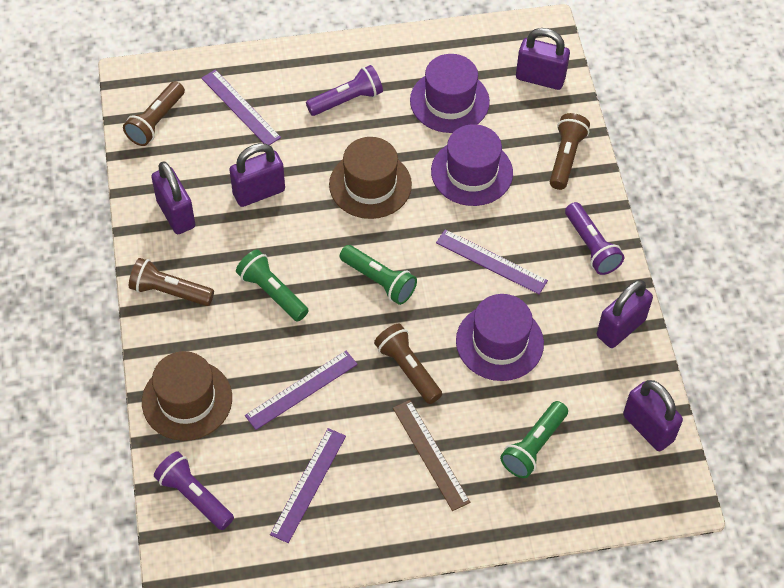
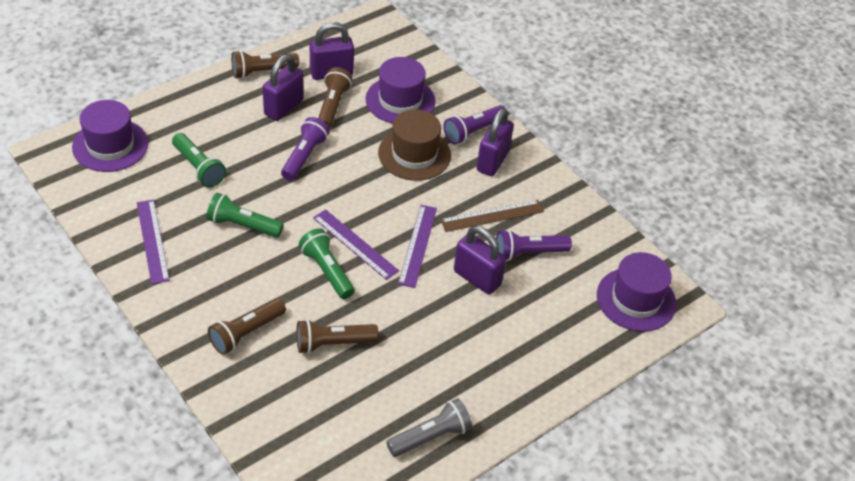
brown hat: 2 -> 1
grey flashlight: 0 -> 1
purple padlock: 5 -> 4
purple ruler: 4 -> 3

